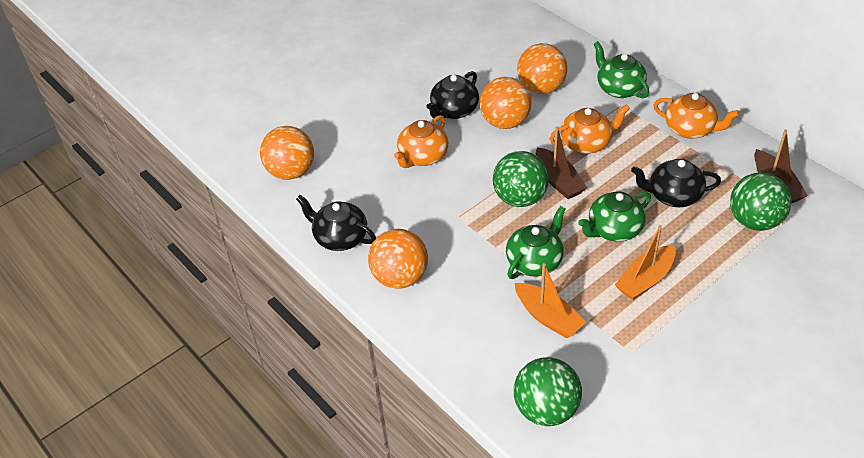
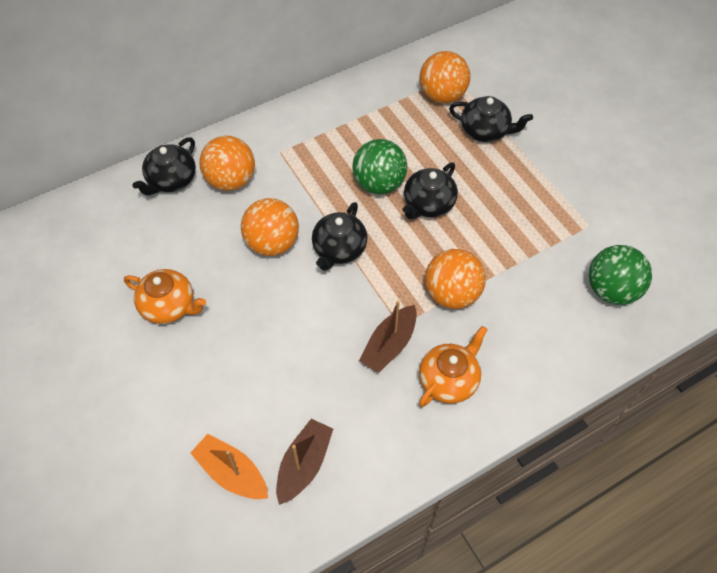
black teapot: 3 -> 4
green ball: 3 -> 2
green teapot: 3 -> 0
orange boat: 2 -> 1
orange teapot: 3 -> 2

